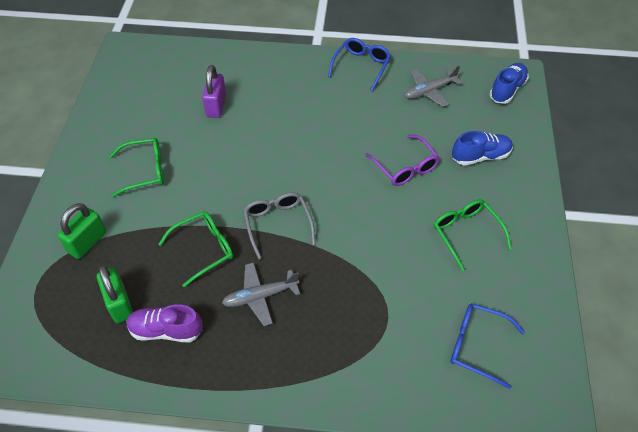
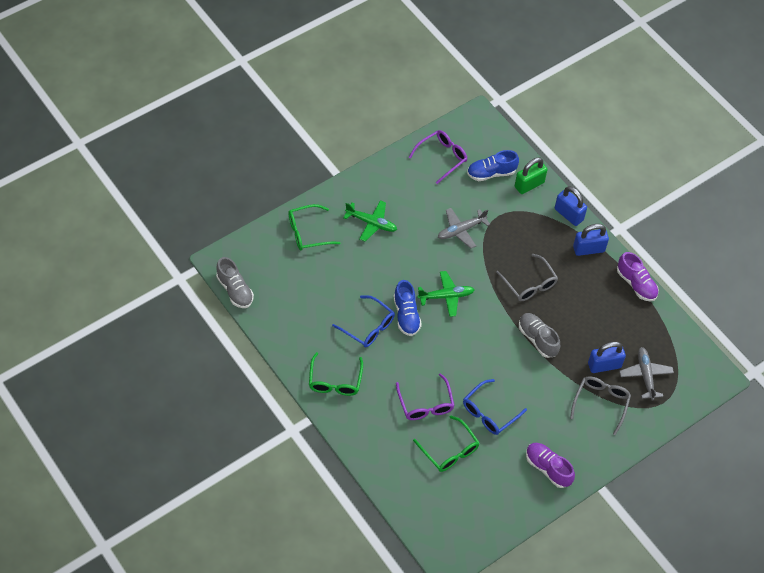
blue padlock: 0 -> 3
green padlock: 2 -> 1
green plane: 0 -> 2
grey glasses: 1 -> 2
grey shoe: 0 -> 2
purple glasses: 1 -> 2
purple padlock: 1 -> 0
purple shoe: 1 -> 2

